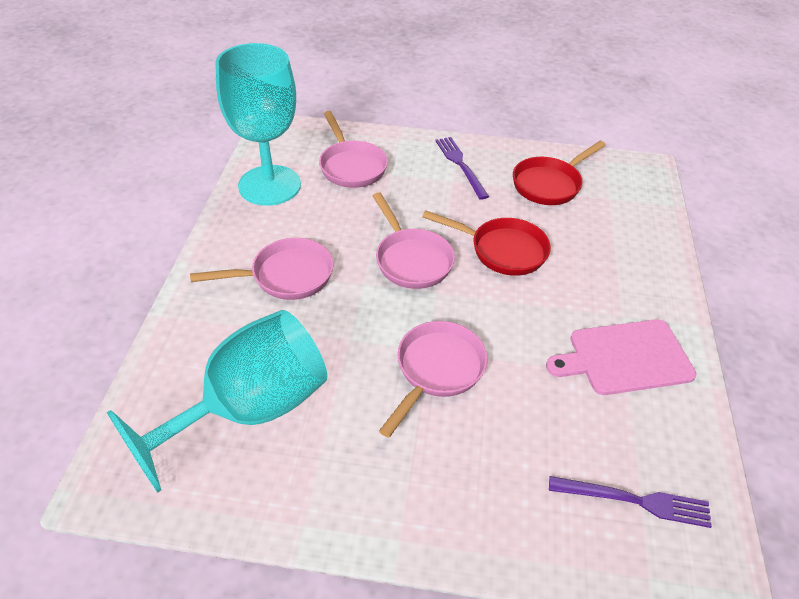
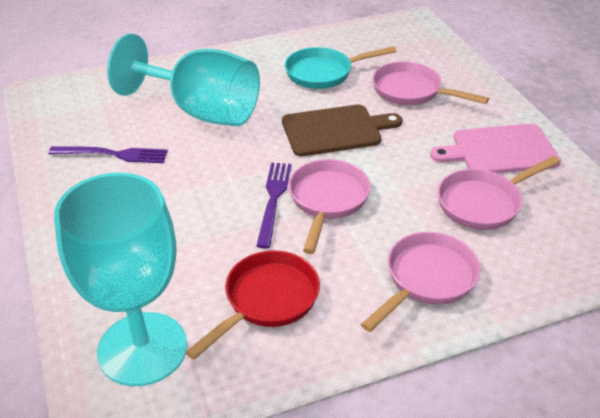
brown cutting board: 0 -> 1
red pan: 2 -> 1
turquoise pan: 0 -> 1

